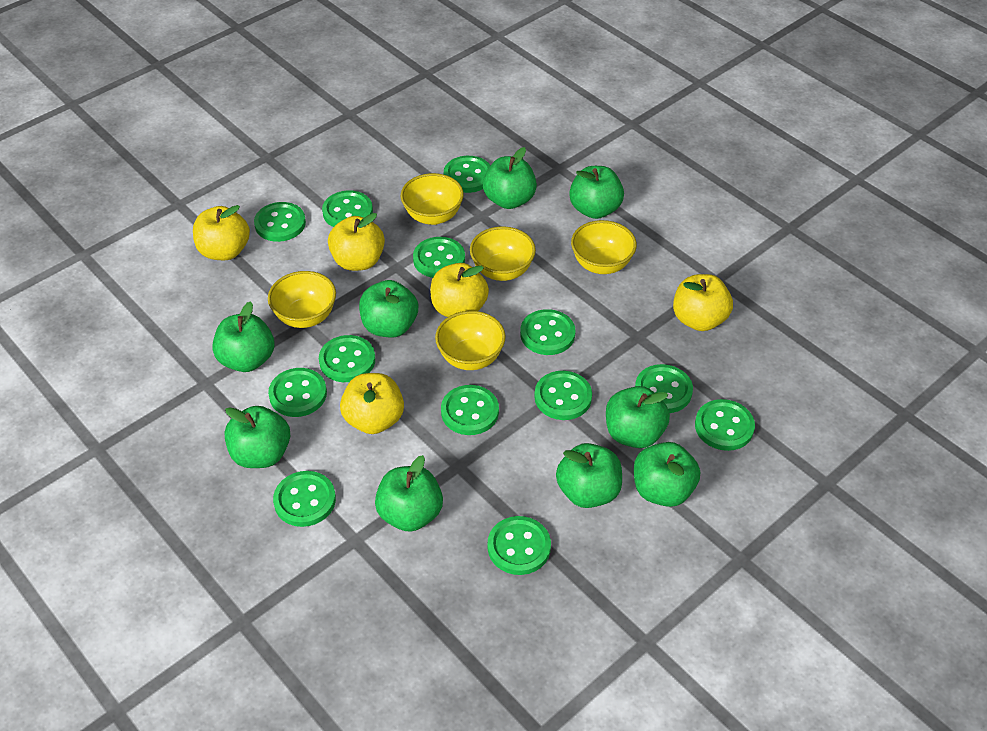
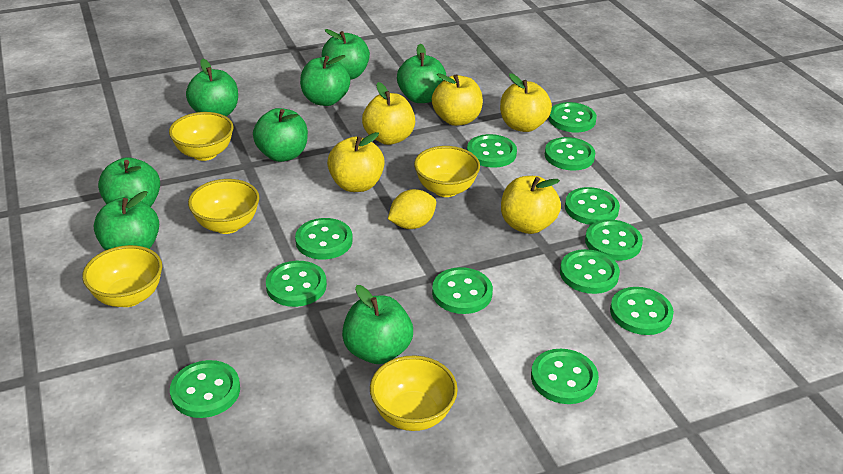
green apple: 9 -> 8
green button: 13 -> 12
yellow lemon: 0 -> 1

